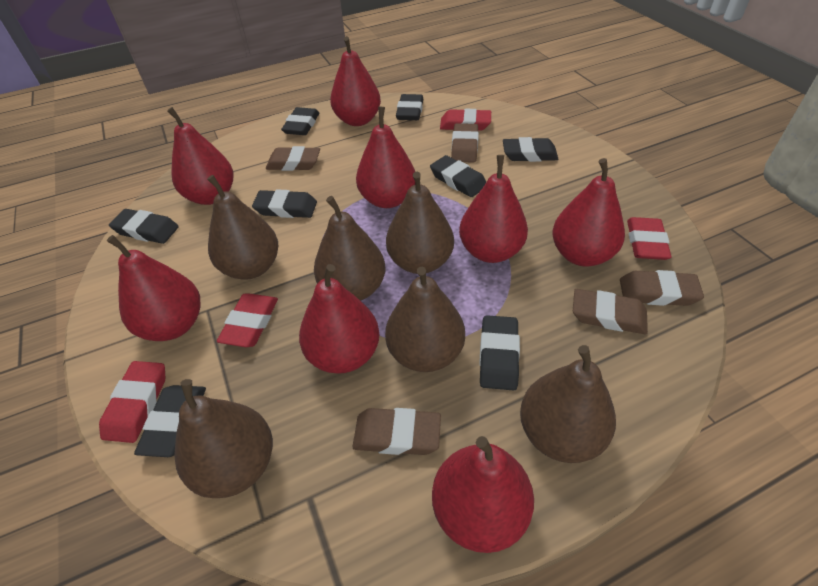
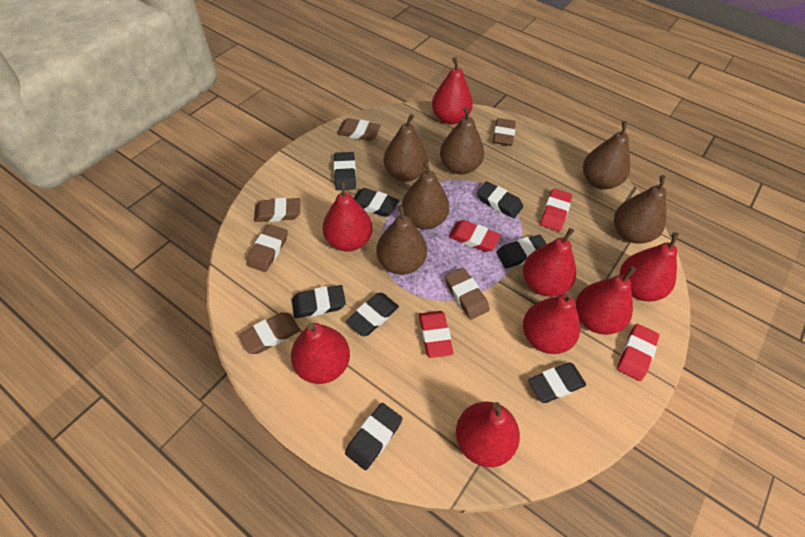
brown eraser: 5 -> 6

